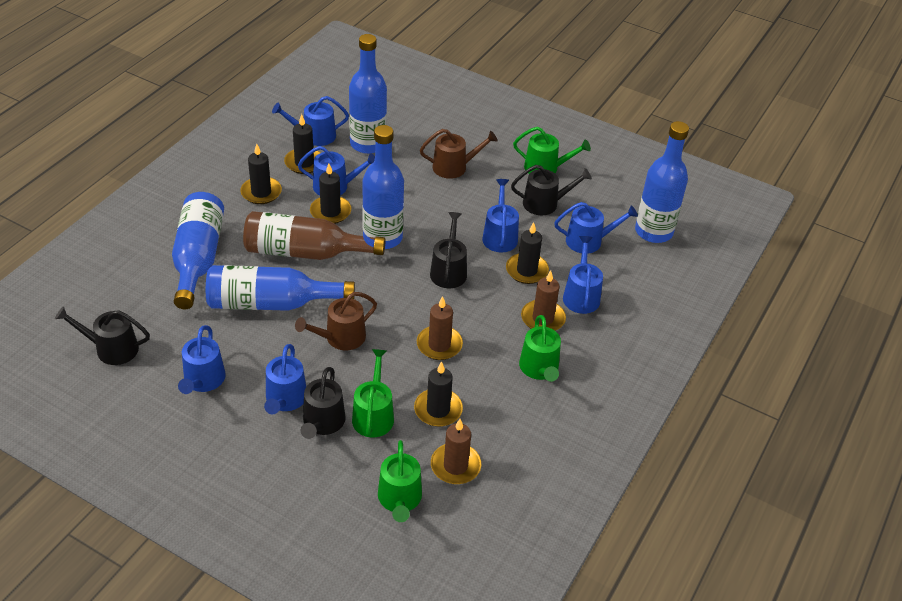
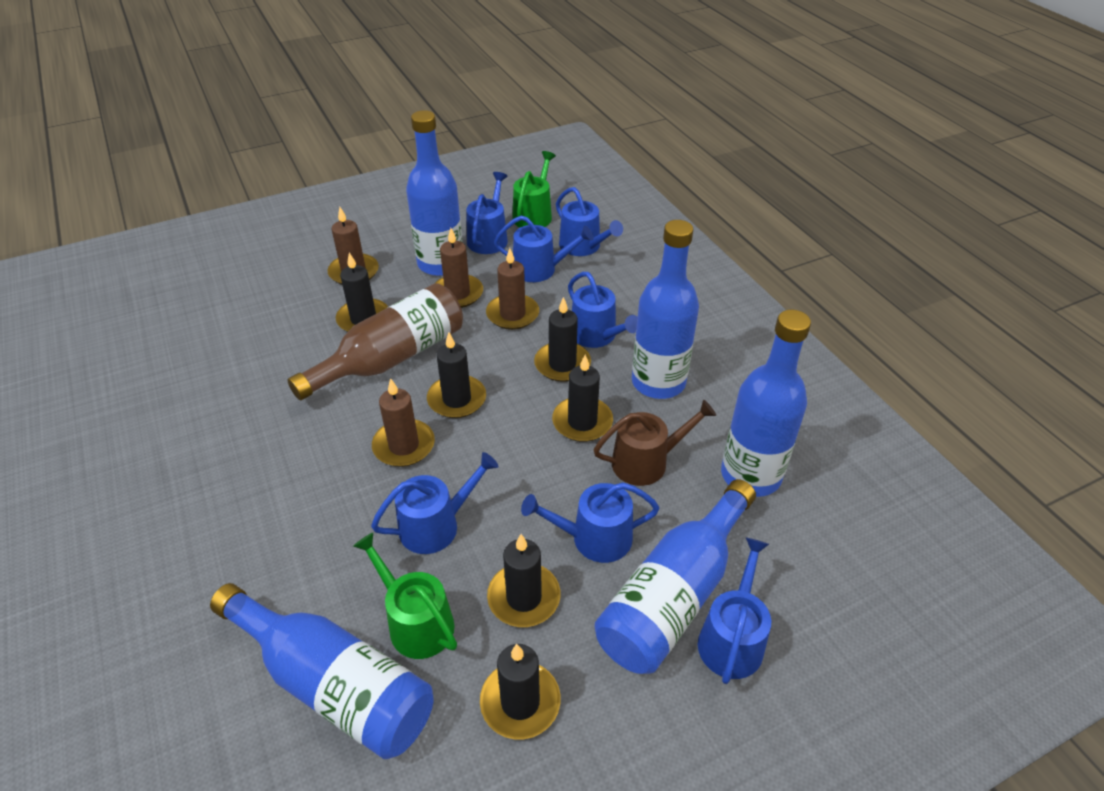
black candle: 5 -> 6
black watering can: 4 -> 0
brown candle: 3 -> 4
brown watering can: 2 -> 1
green watering can: 4 -> 2

